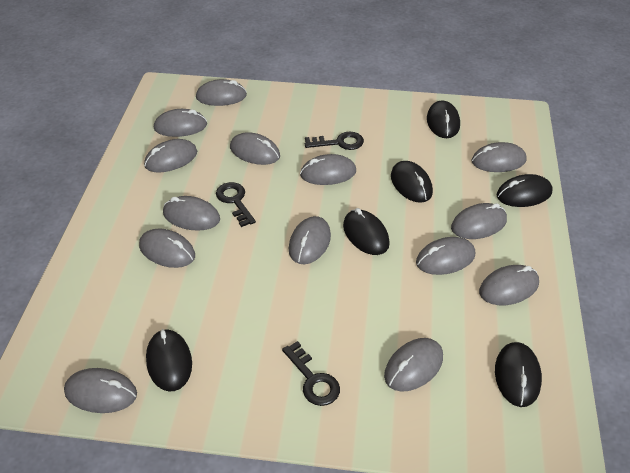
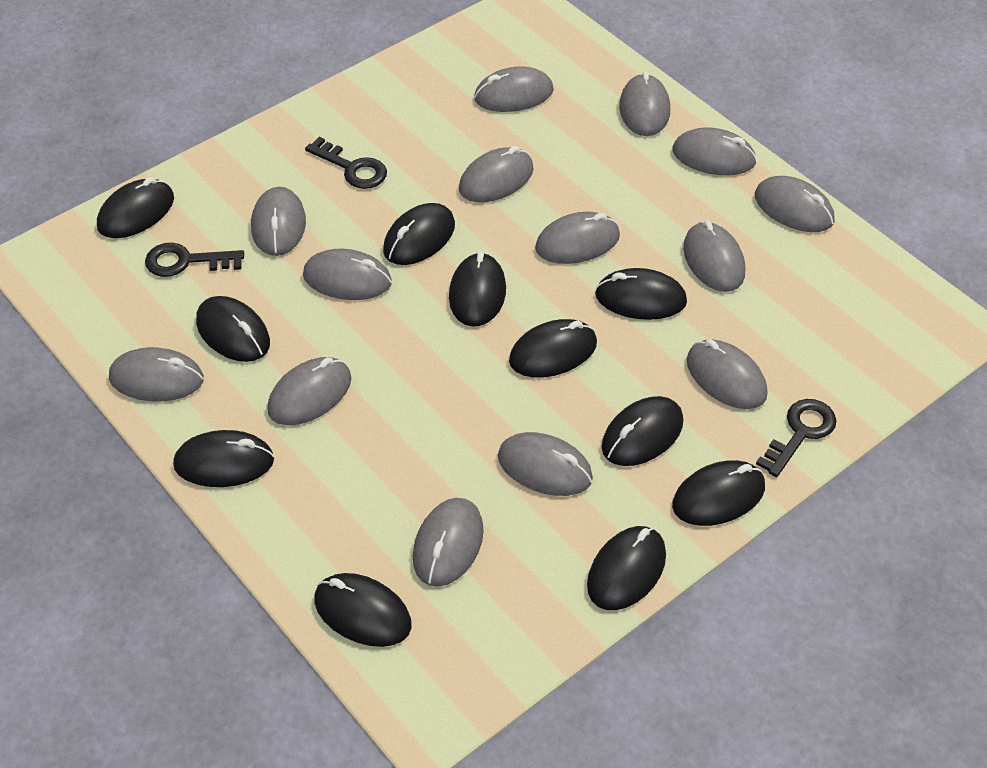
black mouse: 6 -> 11

